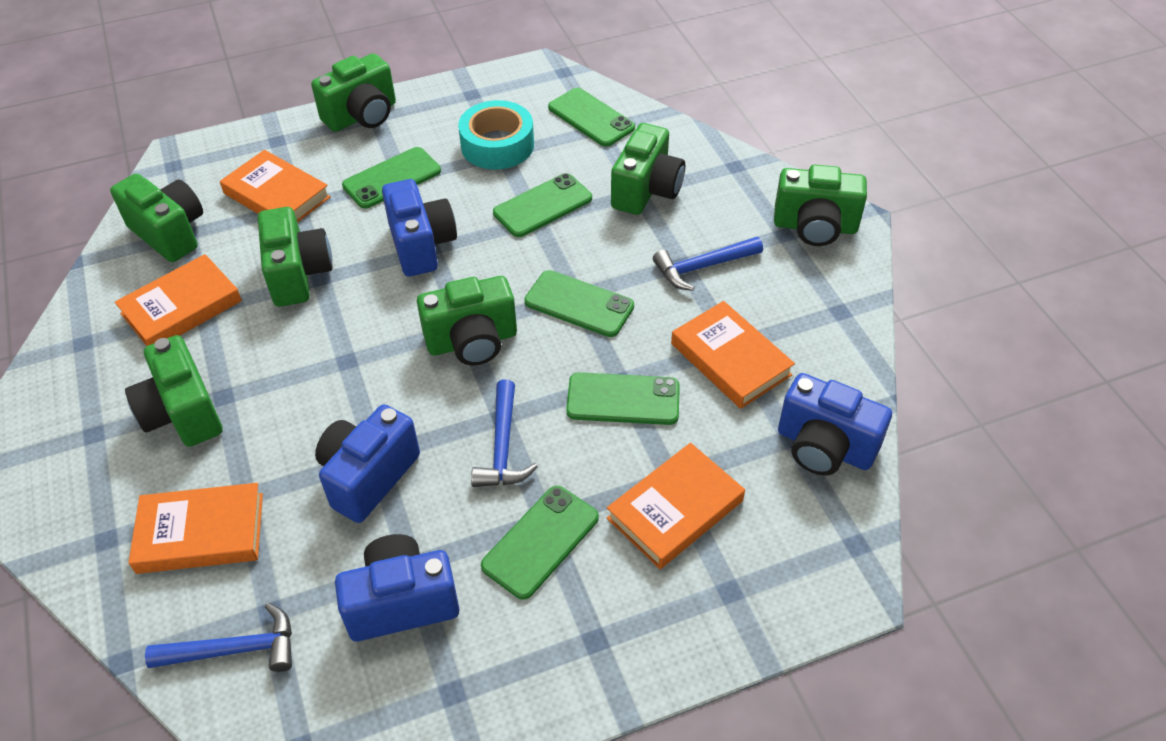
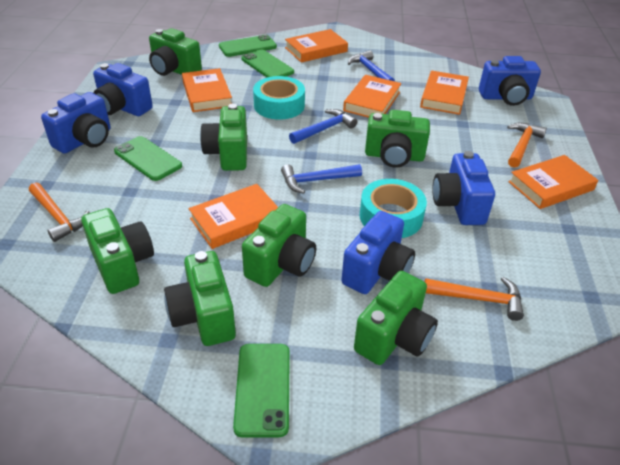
blue camera: 4 -> 5
green phone: 6 -> 4
orange book: 5 -> 6
orange hammer: 0 -> 3
turquoise tape: 1 -> 2

